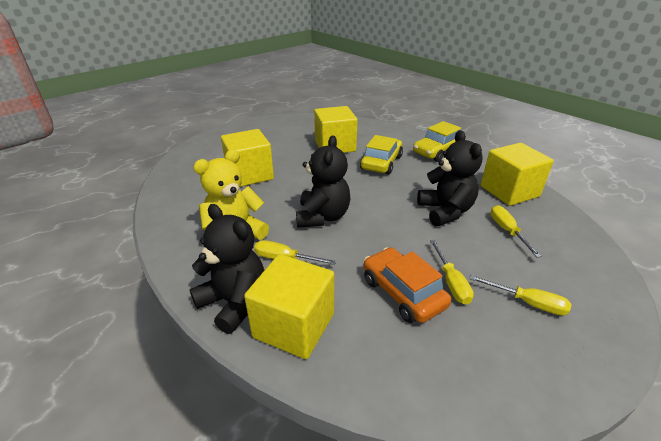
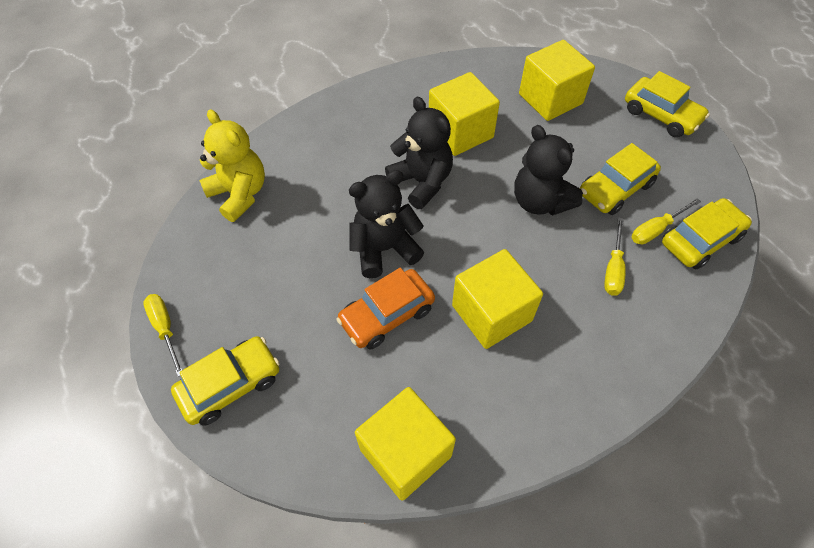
yellow car: 2 -> 4
yellow screwdriver: 4 -> 3

